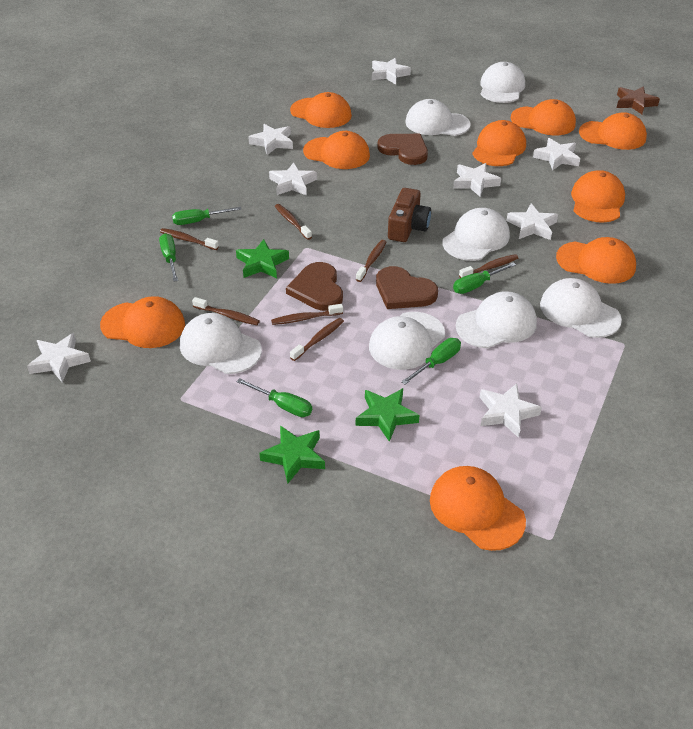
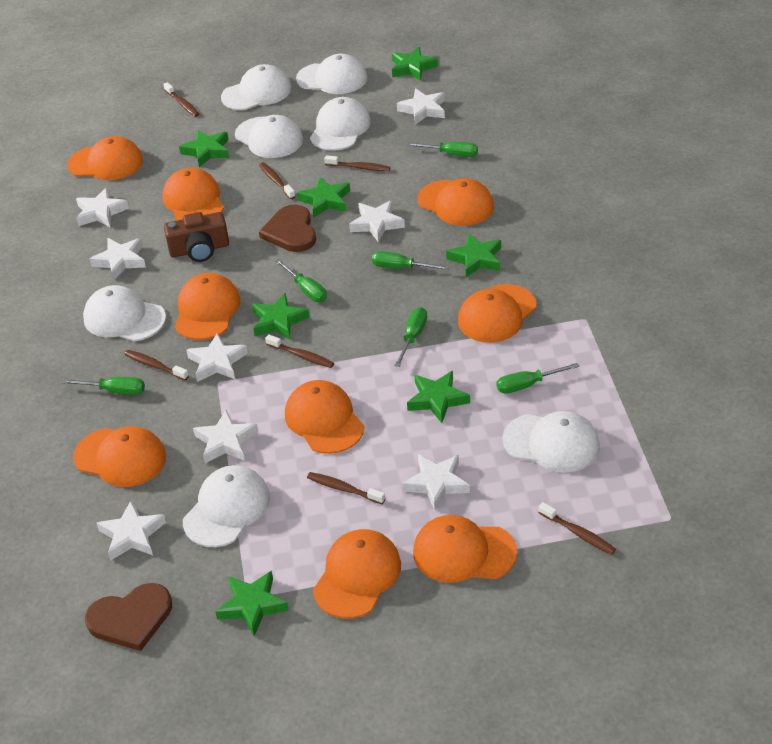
brown heart: 3 -> 2
brown star: 1 -> 0
green screwdriver: 5 -> 6
green star: 3 -> 7

